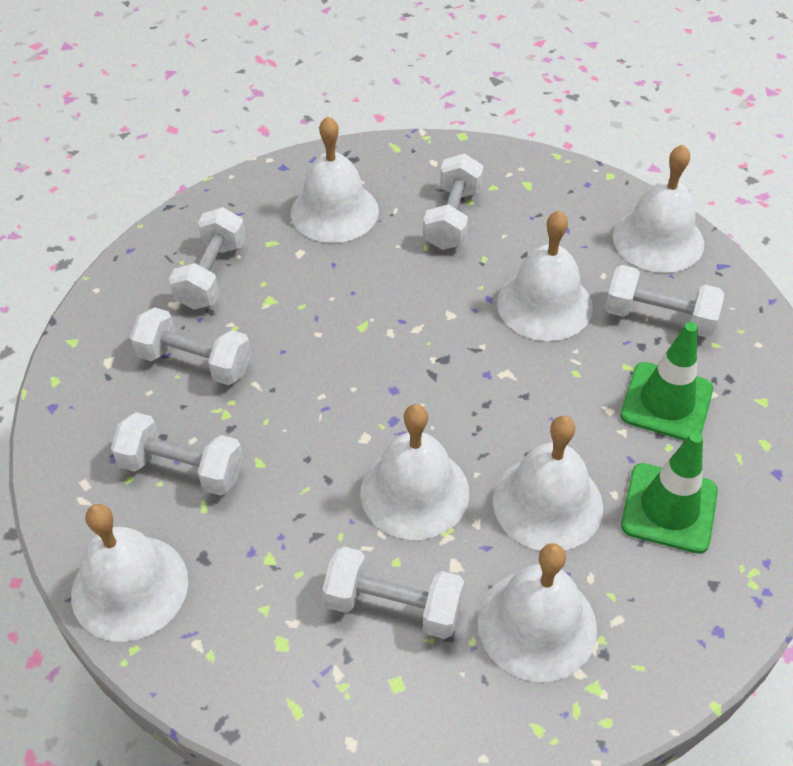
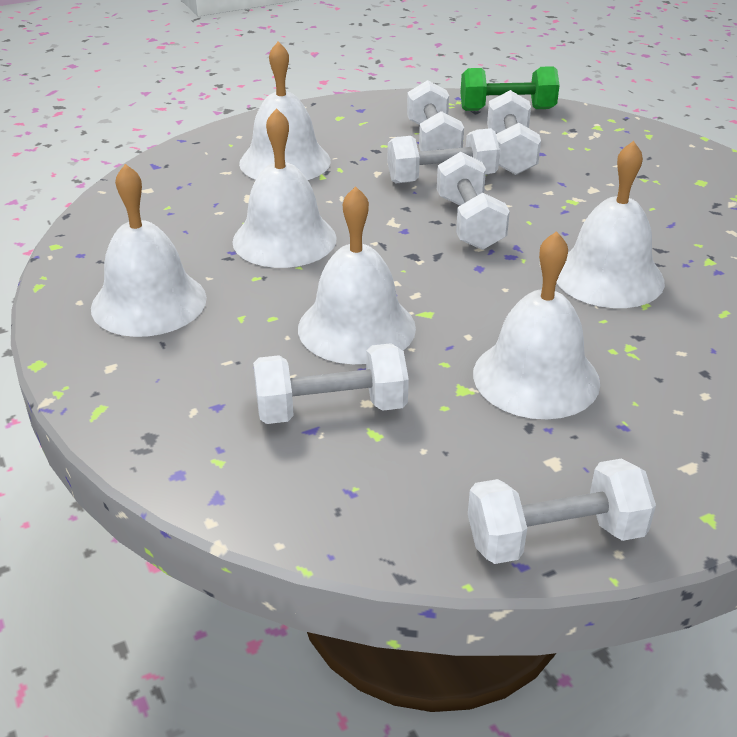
green dumbbell: 0 -> 1
green traffic cone: 2 -> 0
white bell: 7 -> 6

